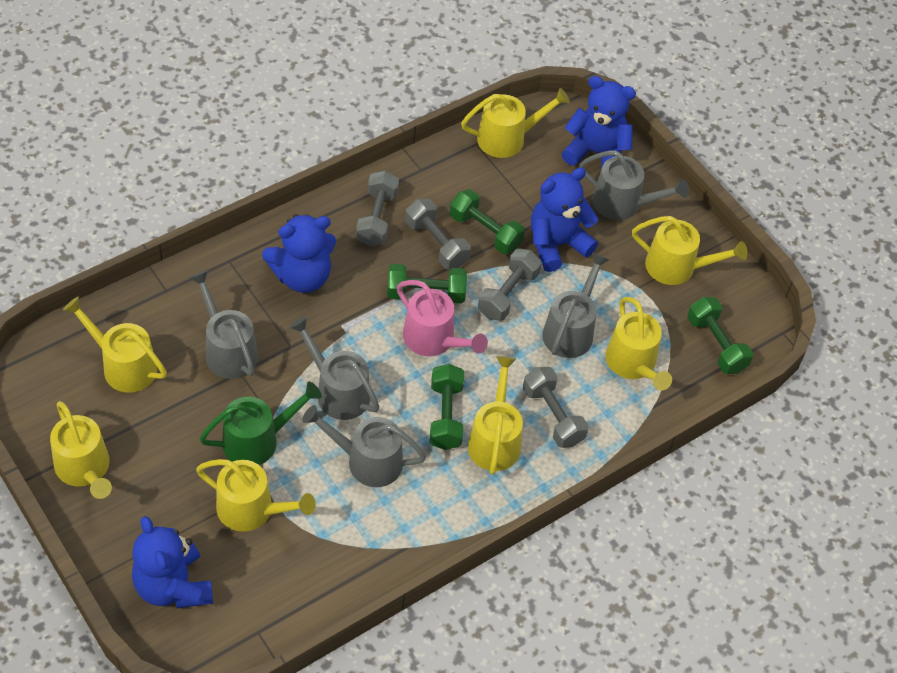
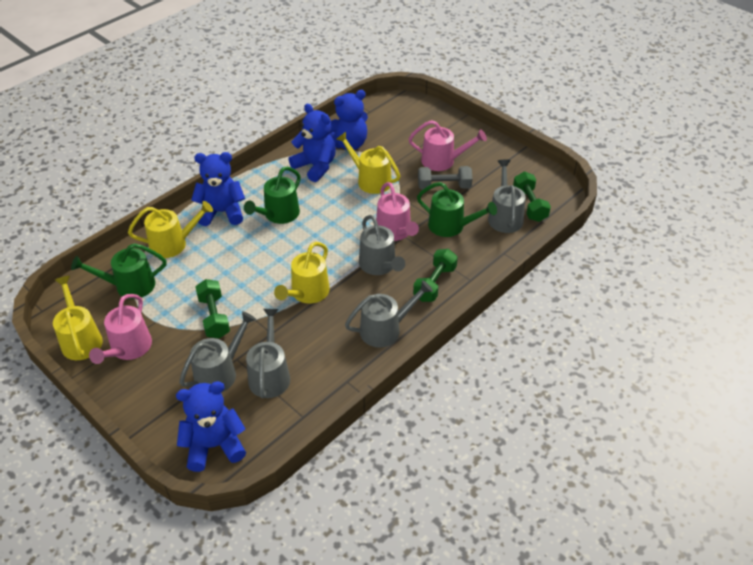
green dumbbell: 4 -> 3
green watering can: 1 -> 3
grey dumbbell: 4 -> 1
pink watering can: 1 -> 3
yellow watering can: 7 -> 4

